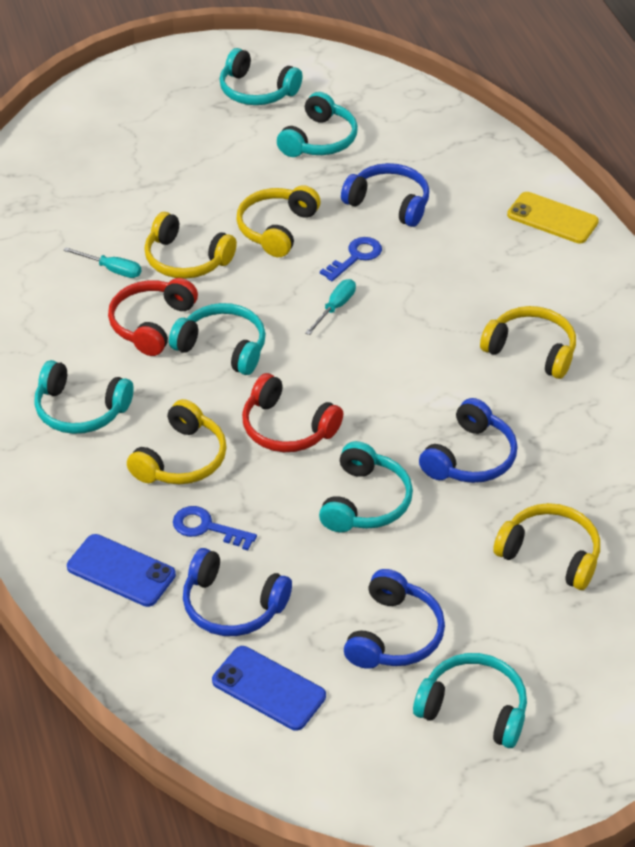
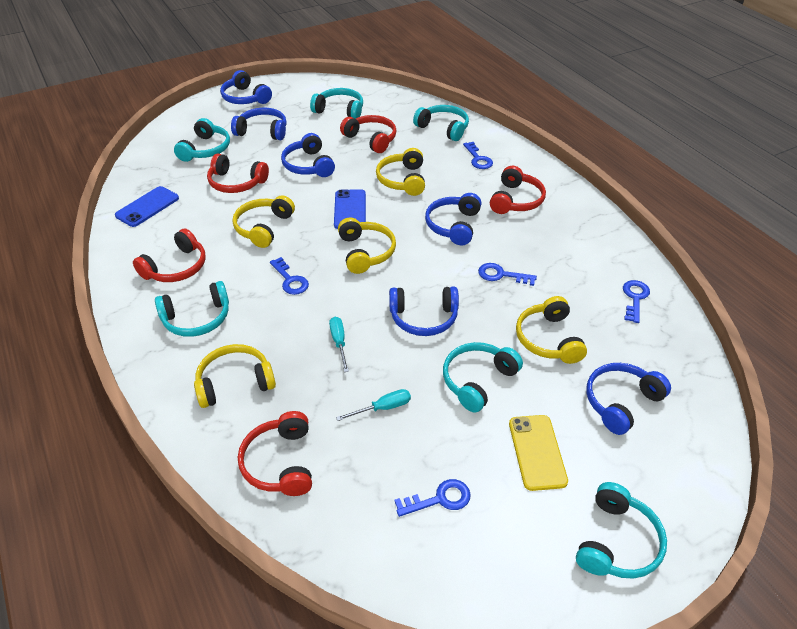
blue headphones: 4 -> 6
blue key: 2 -> 5
red headphones: 2 -> 5

